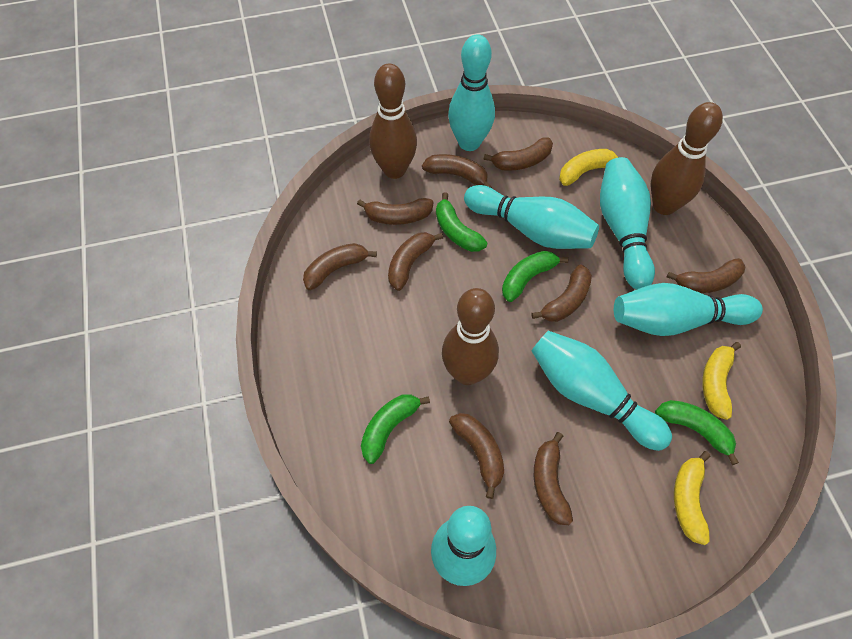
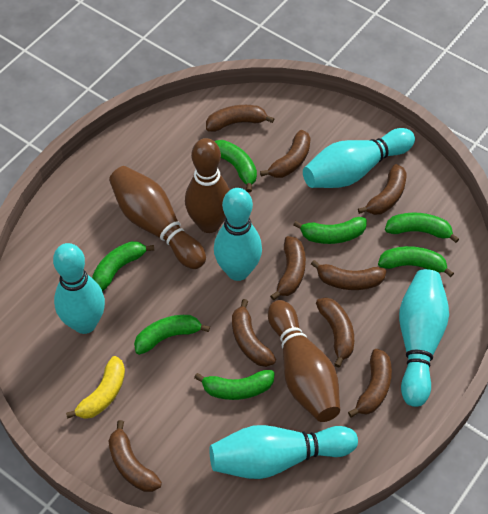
green banana: 4 -> 7
turquoise bowling pin: 6 -> 5
yellow banana: 3 -> 1

